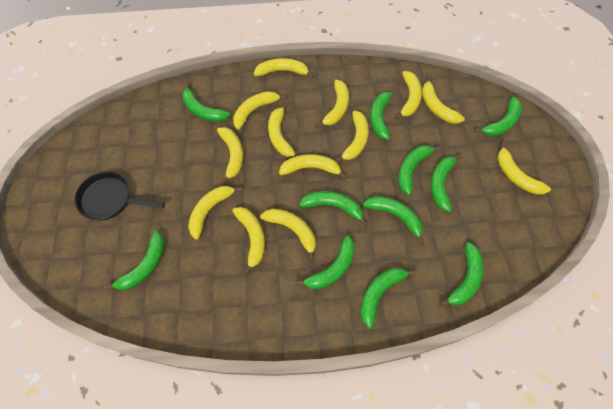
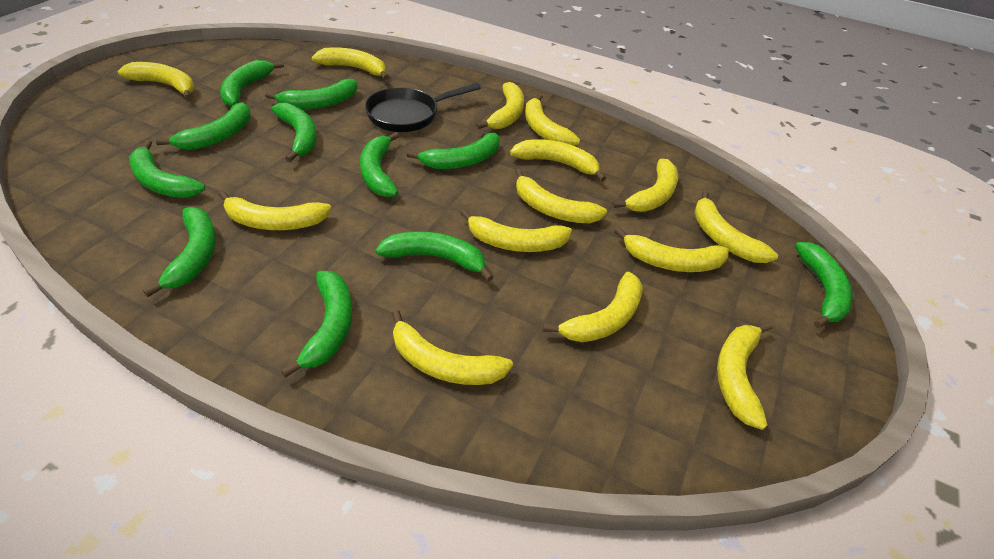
yellow banana: 13 -> 14

